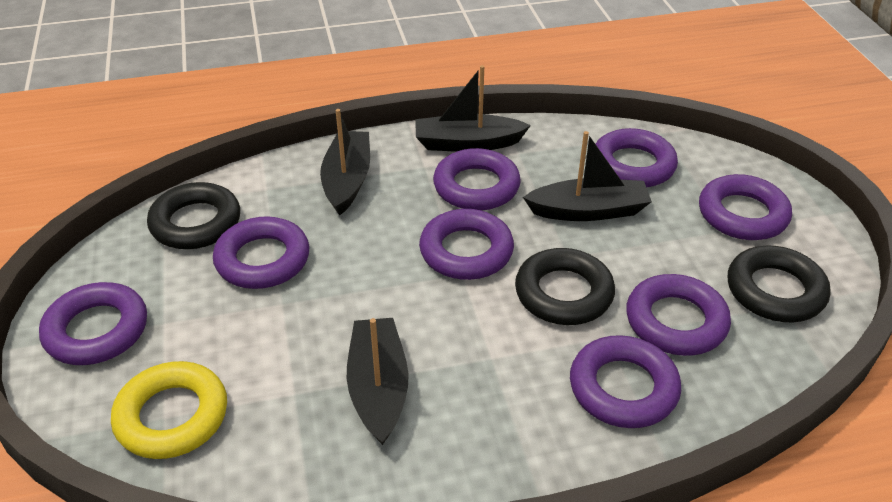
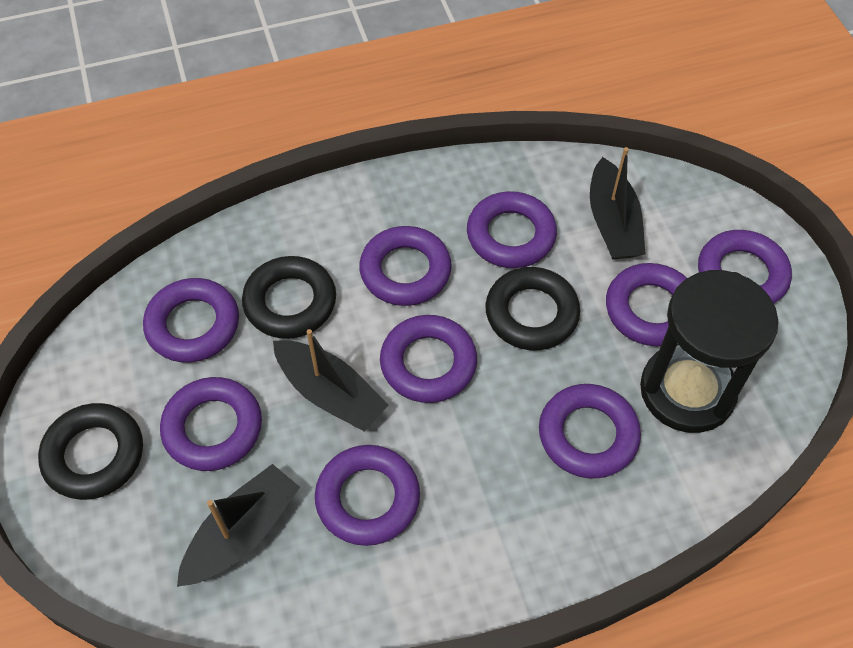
black boat: 4 -> 3
black hourglass: 0 -> 1
purple ring: 8 -> 9
yellow ring: 1 -> 0

